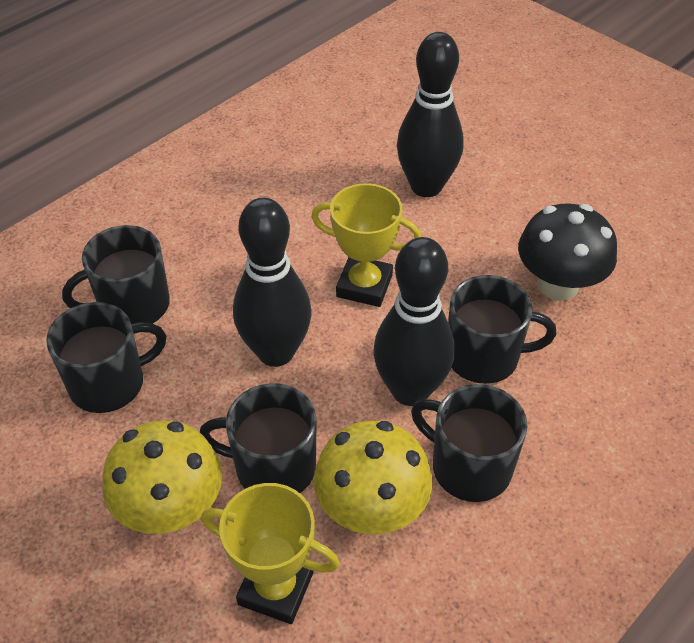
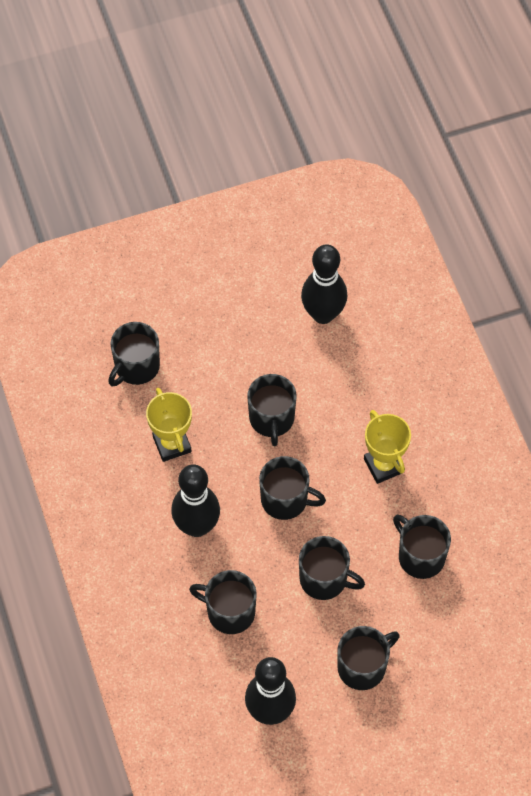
black mug: 5 -> 7
black mushroom: 1 -> 0
yellow mushroom: 2 -> 0

